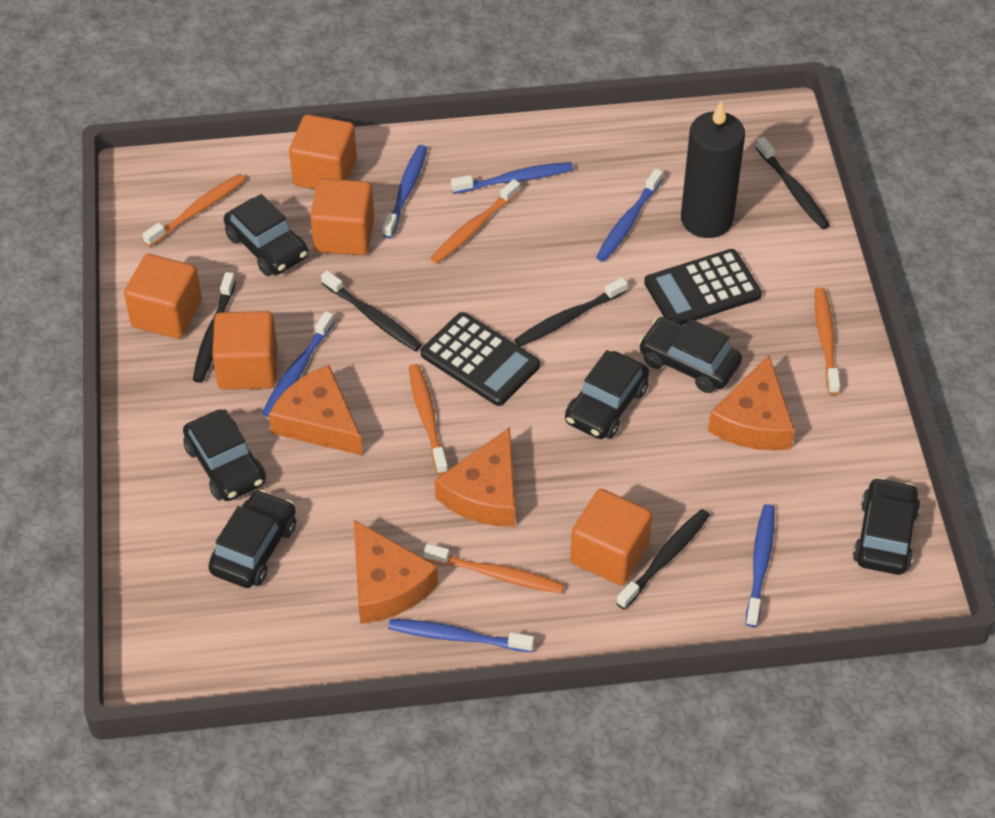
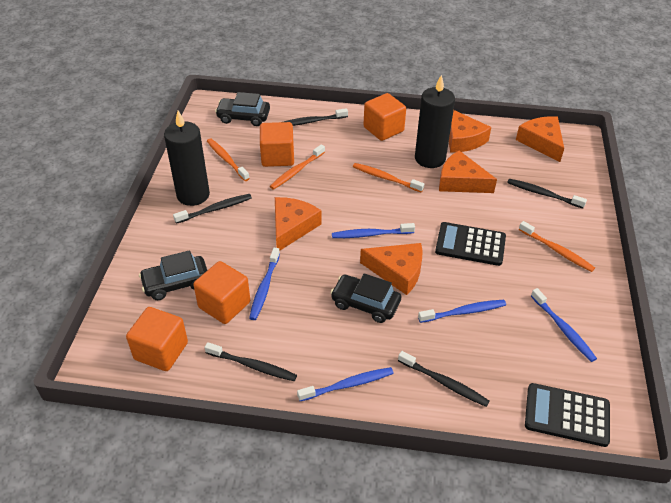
black candle: 1 -> 2
black car: 6 -> 3
blue toothbrush: 6 -> 5
orange cheese: 4 -> 5
orange cube: 5 -> 4
orange toothbrush: 5 -> 4

